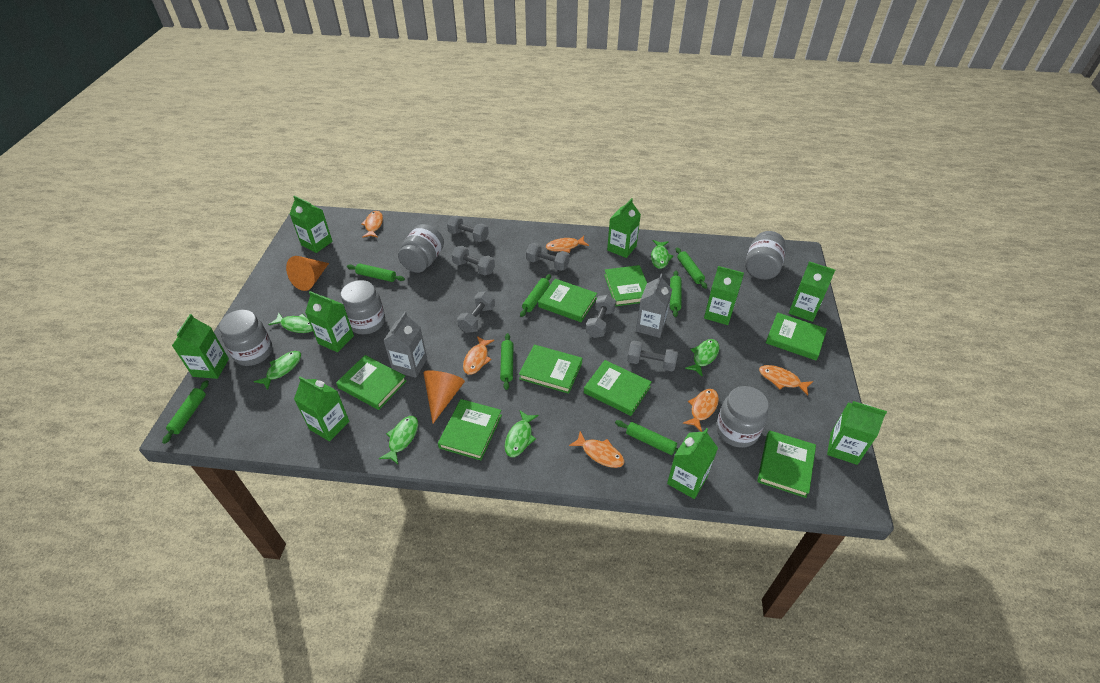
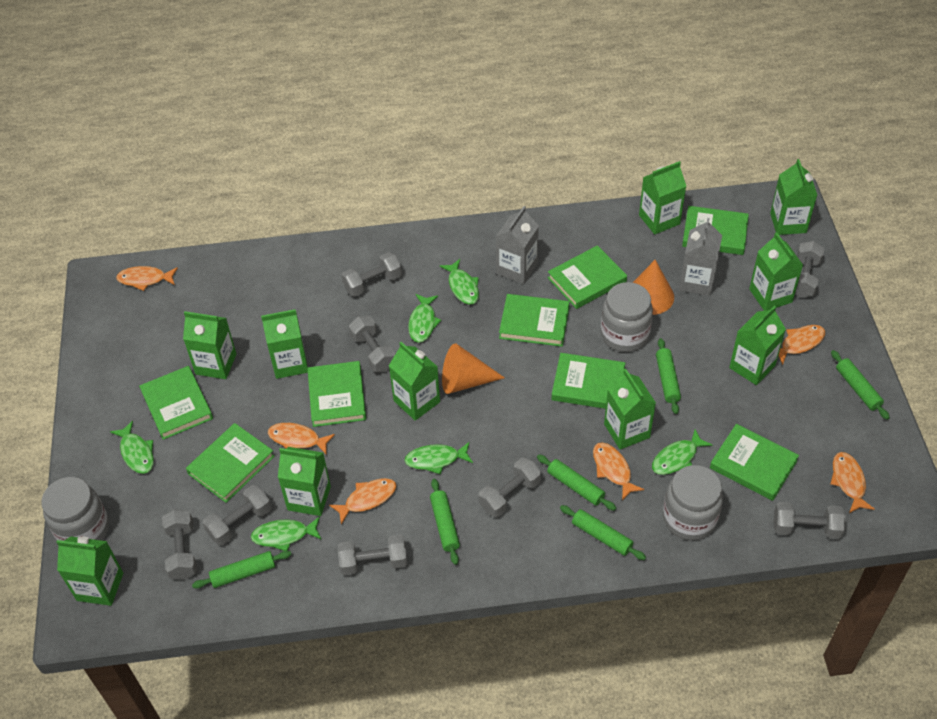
green carton: 9 -> 10
green rolling pin: 7 -> 6
grey dumbbell: 6 -> 8
grey jar: 5 -> 3

